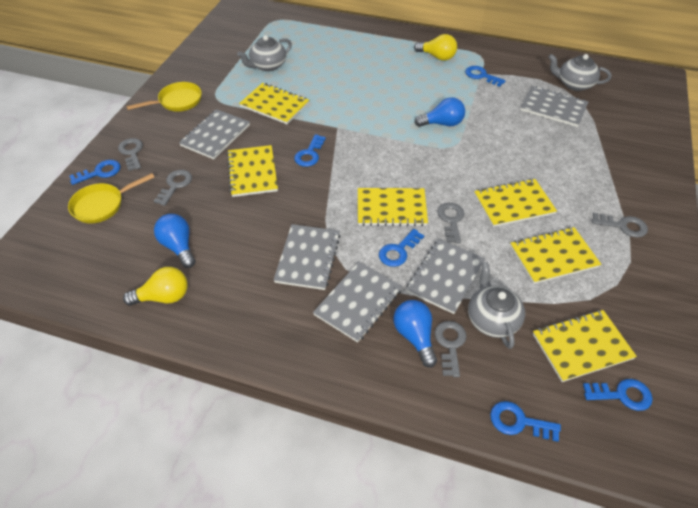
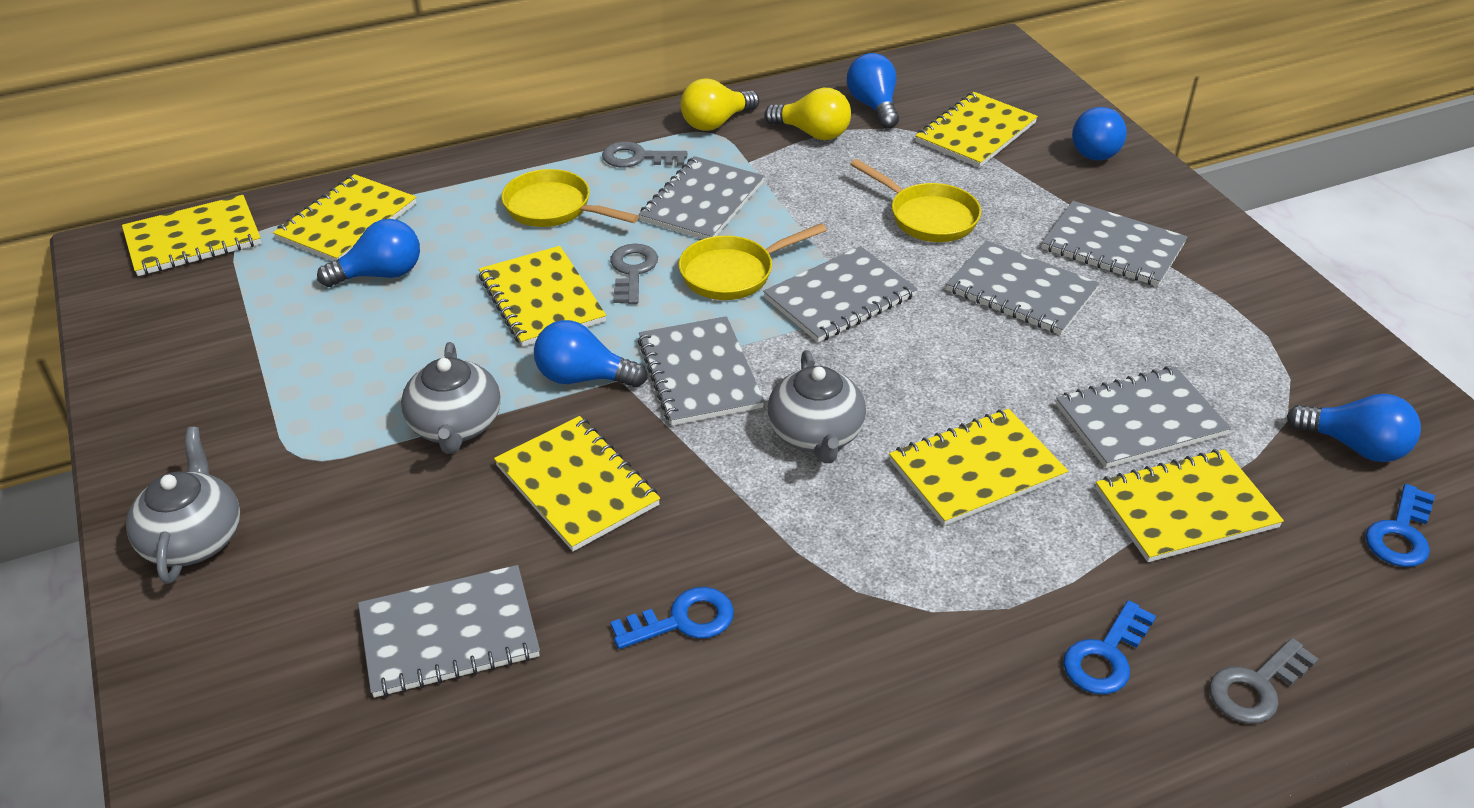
blue key: 6 -> 3
blue light bulb: 3 -> 5
grey key: 5 -> 3
grey notebook: 5 -> 7
yellow notebook: 6 -> 7
yellow pan: 2 -> 3

